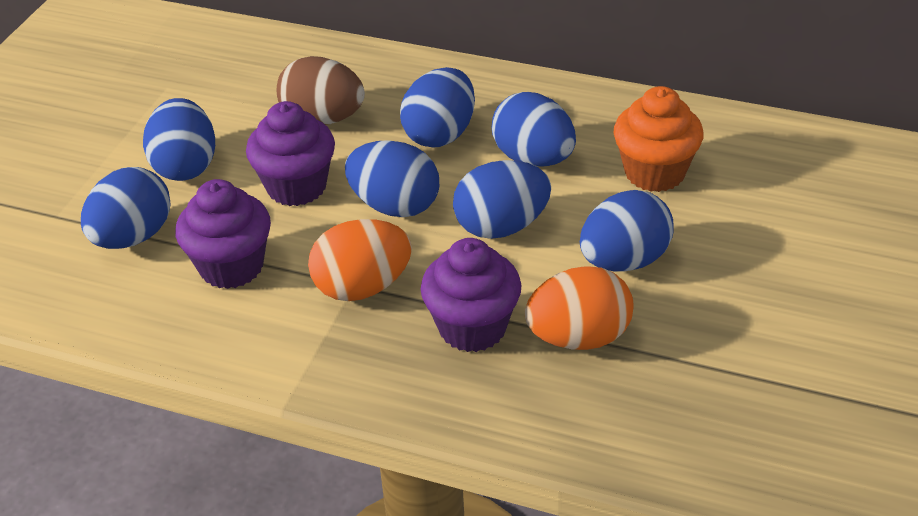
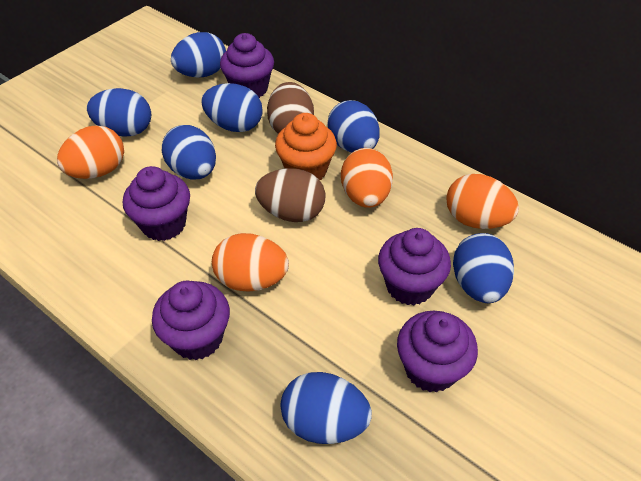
brown egg: 1 -> 2
orange egg: 2 -> 4
purple cupcake: 3 -> 5

